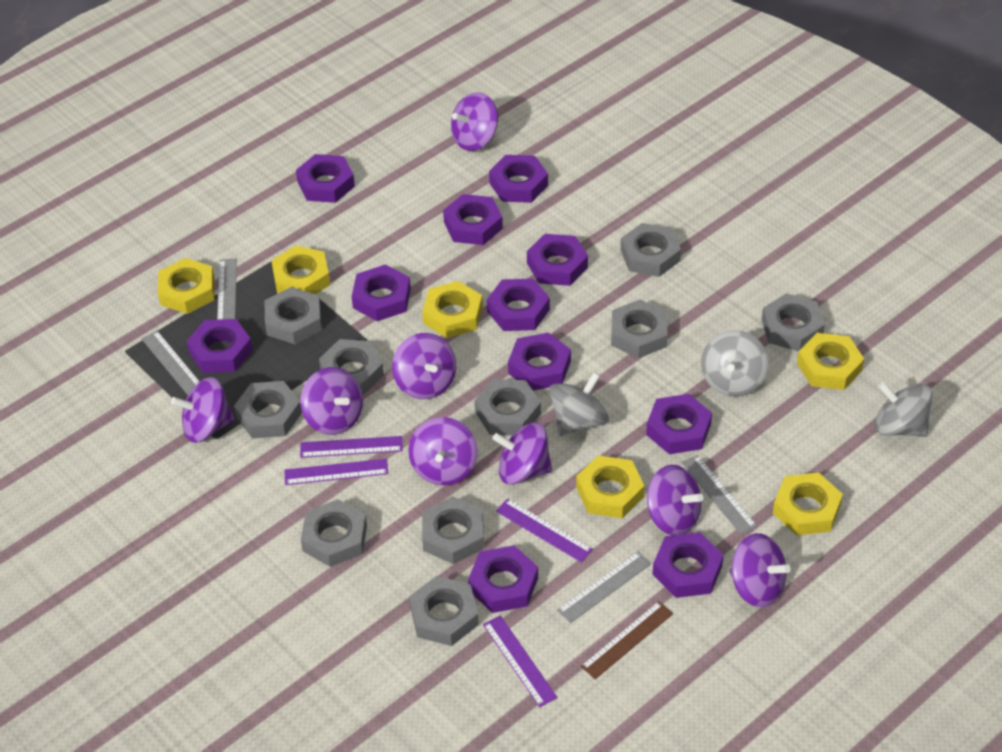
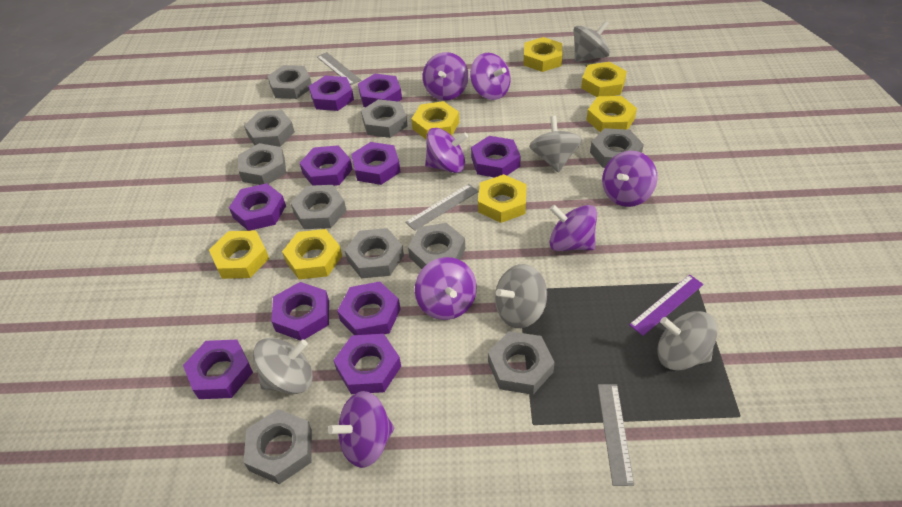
brown ruler: 1 -> 0
grey ruler: 4 -> 3
grey spinning top: 3 -> 5
purple nut: 11 -> 10
purple ruler: 4 -> 1
purple spinning top: 8 -> 7
yellow nut: 6 -> 7

